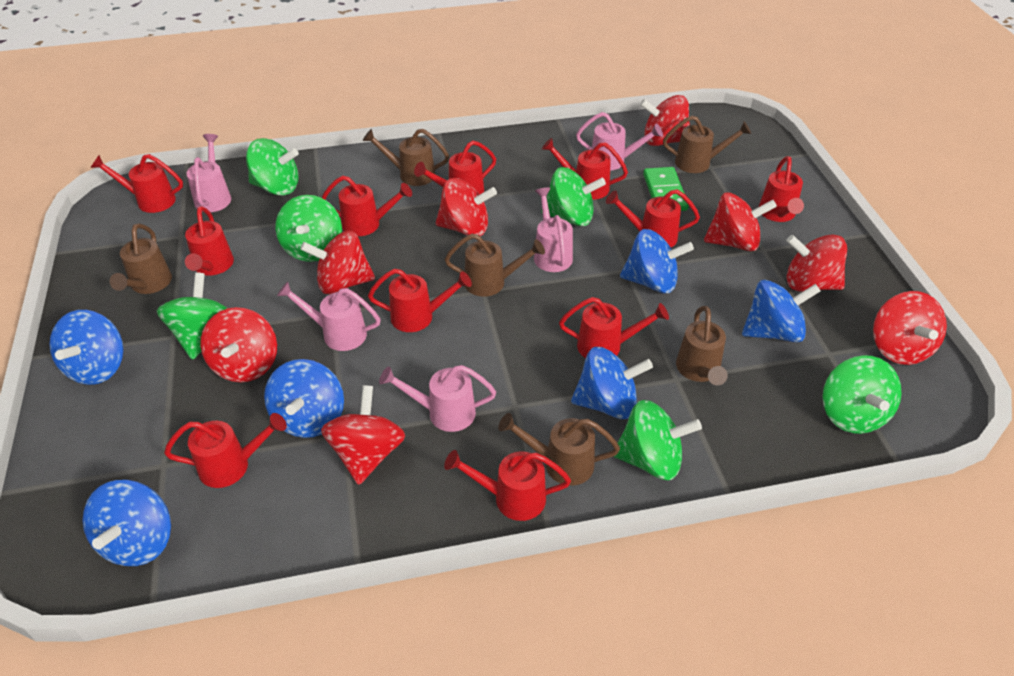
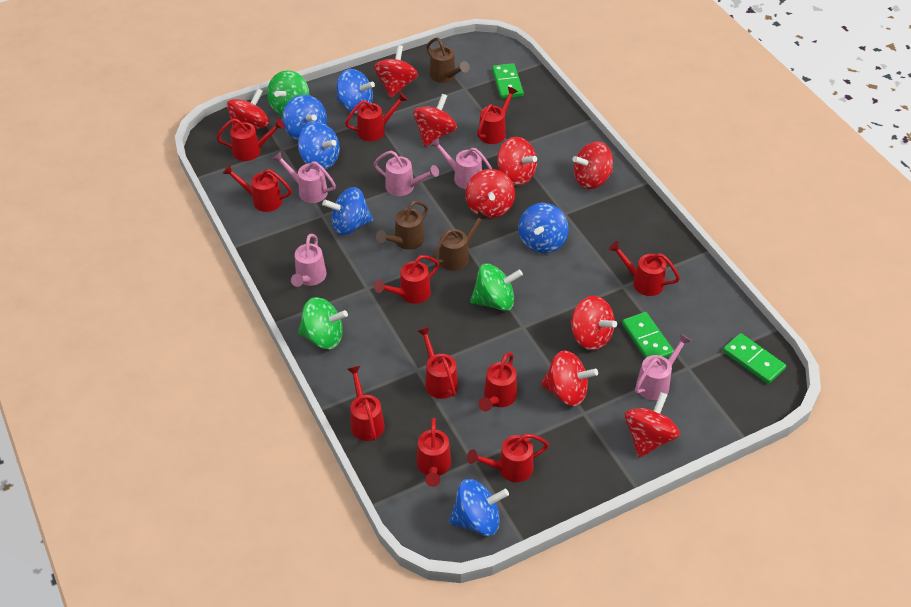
brown watering can: 6 -> 3
green domino: 1 -> 3
green spinning top: 6 -> 3
red spinning top: 8 -> 9

